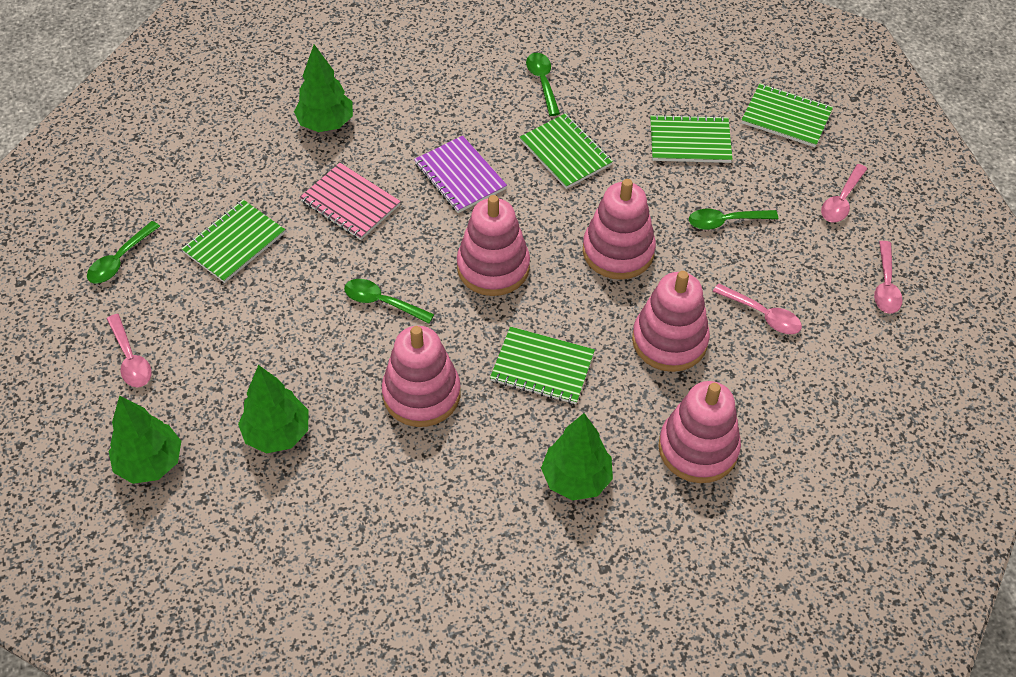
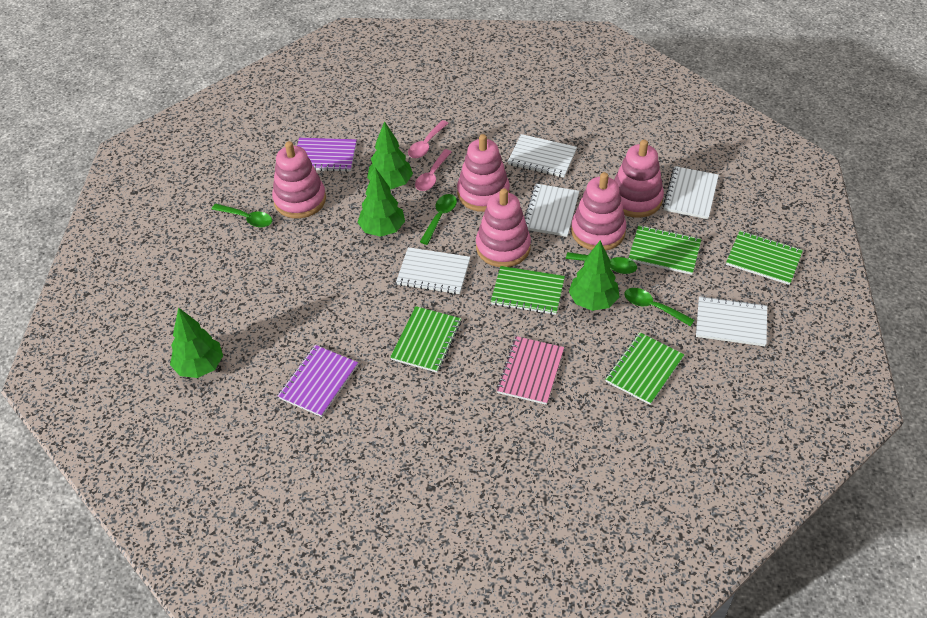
pink spoon: 4 -> 2
purple notebook: 1 -> 2
white notebook: 0 -> 5

